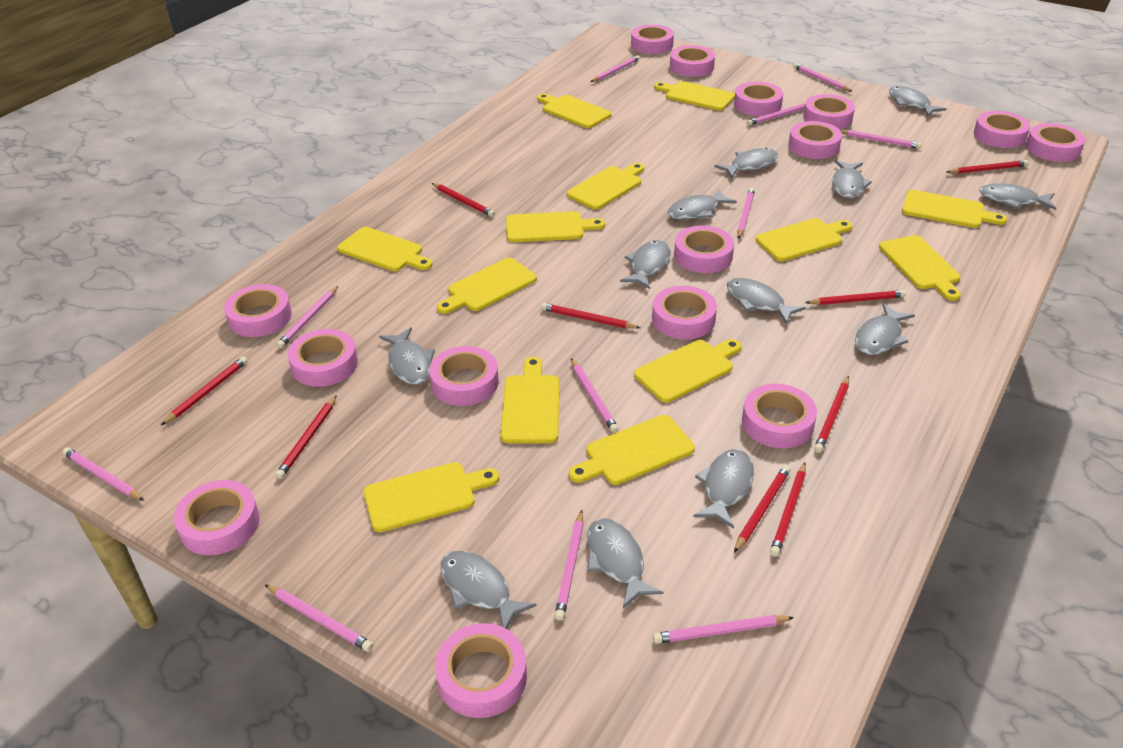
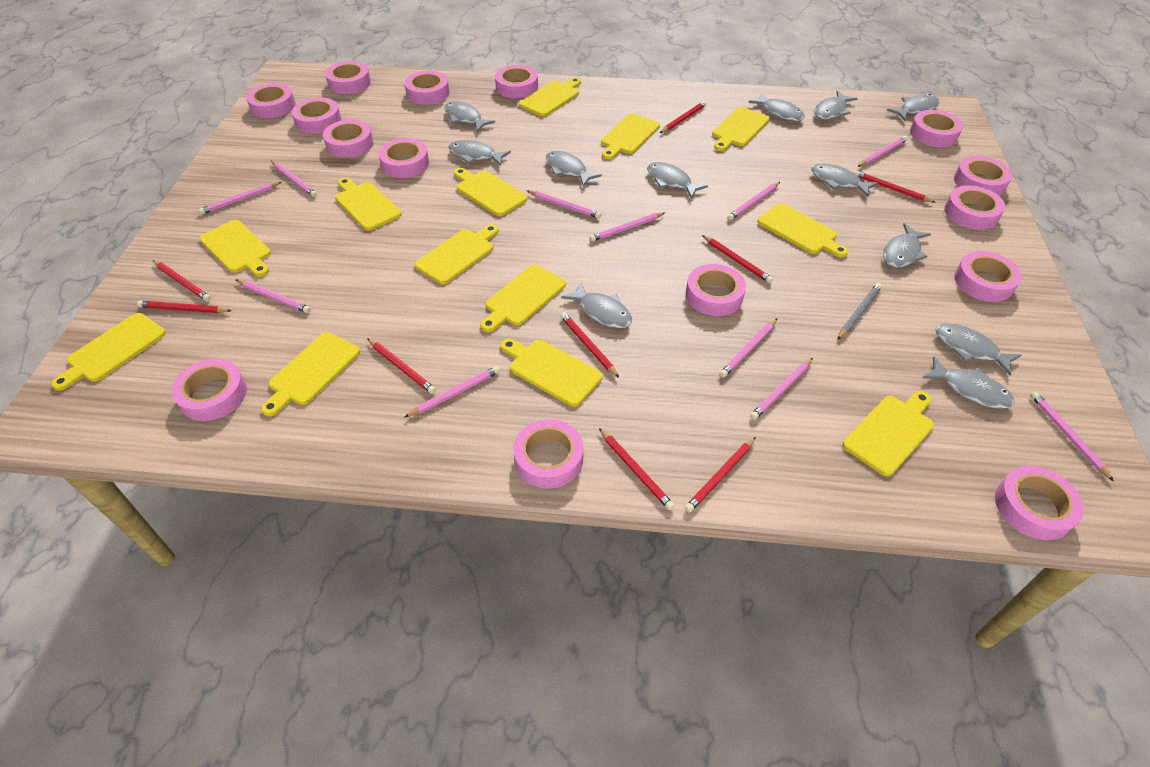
grey pencil: 0 -> 1

